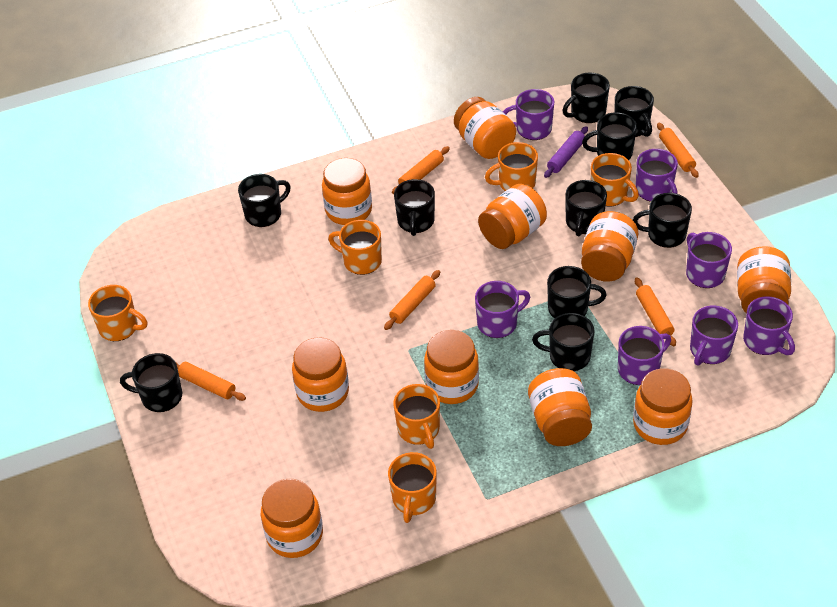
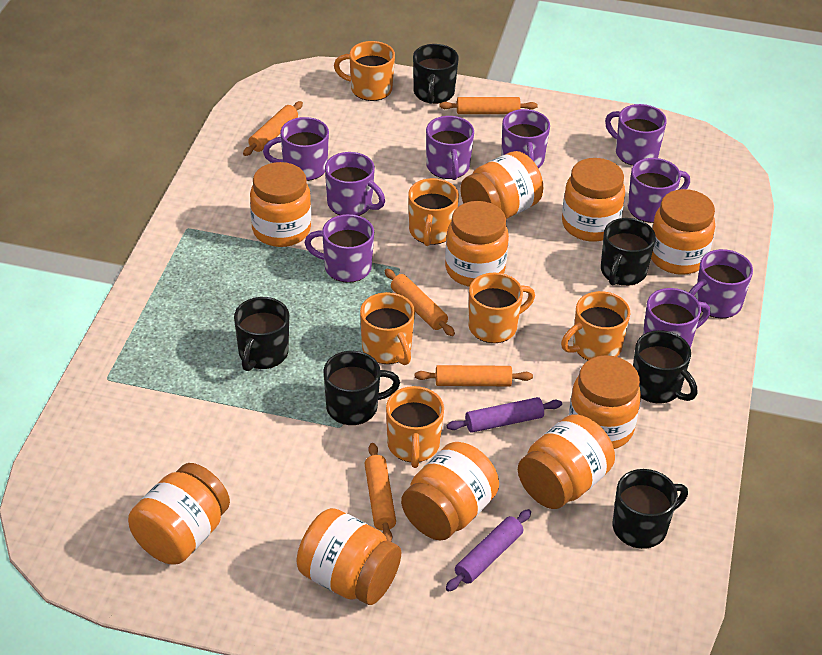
black mug: 10 -> 6
purple mug: 7 -> 9
purple rolling pin: 1 -> 2

